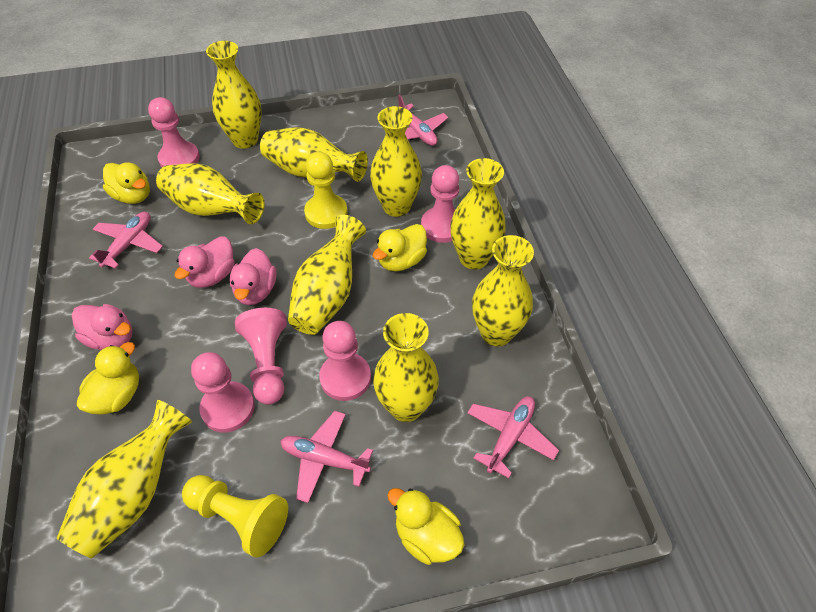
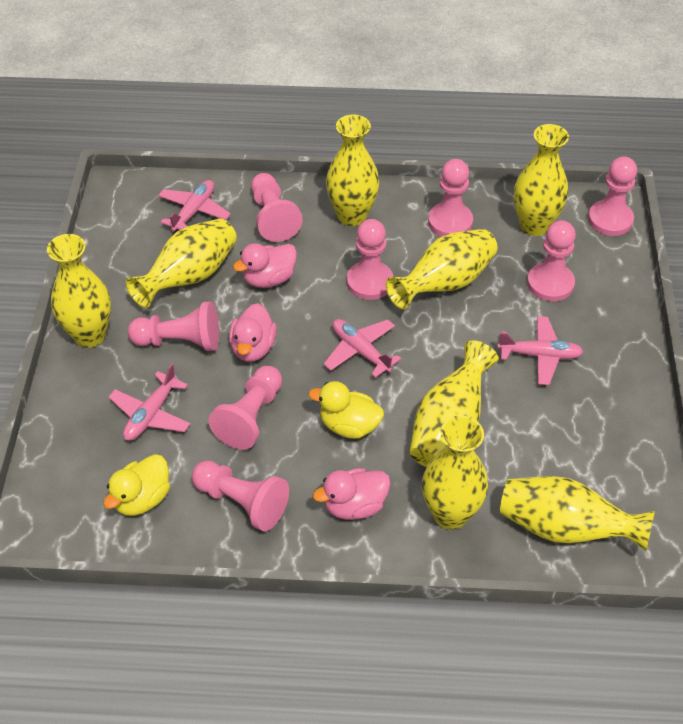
pink pawn: 5 -> 8
yellow duck: 4 -> 2
yellow pawn: 2 -> 0
yellow vase: 9 -> 8

